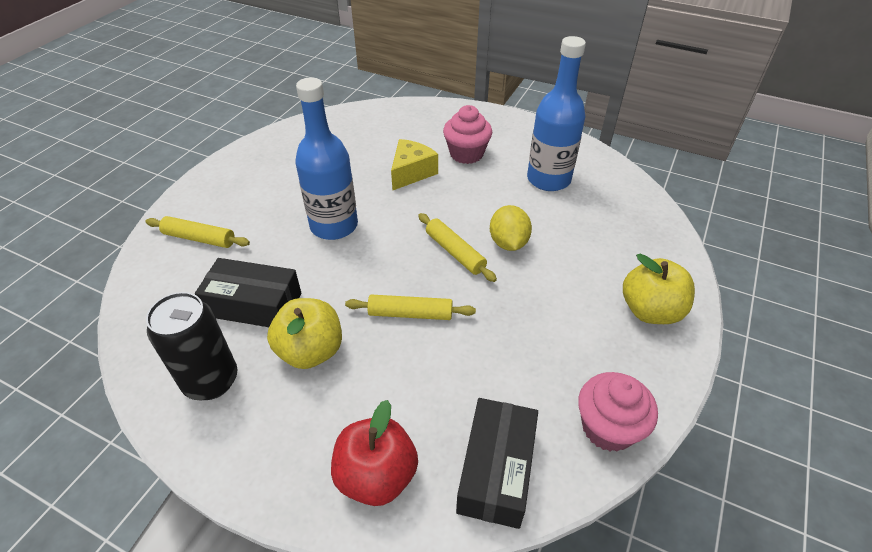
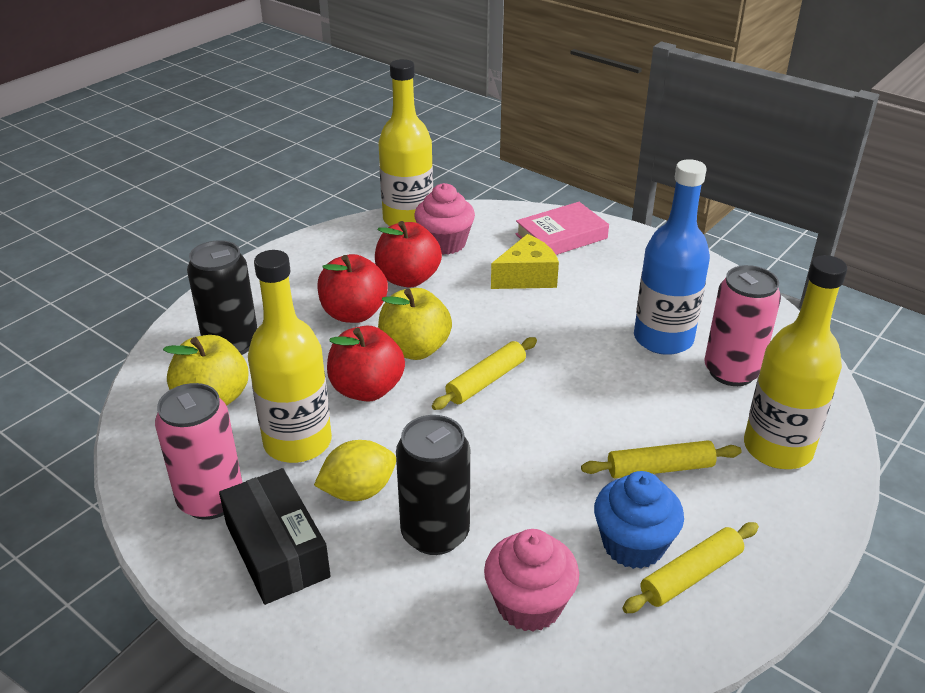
black box: 2 -> 1
black can: 1 -> 2
blue bottle: 2 -> 1
blue cupcake: 0 -> 1
pink book: 0 -> 1
pink can: 0 -> 2
red apple: 1 -> 3
yellow bottle: 0 -> 3

